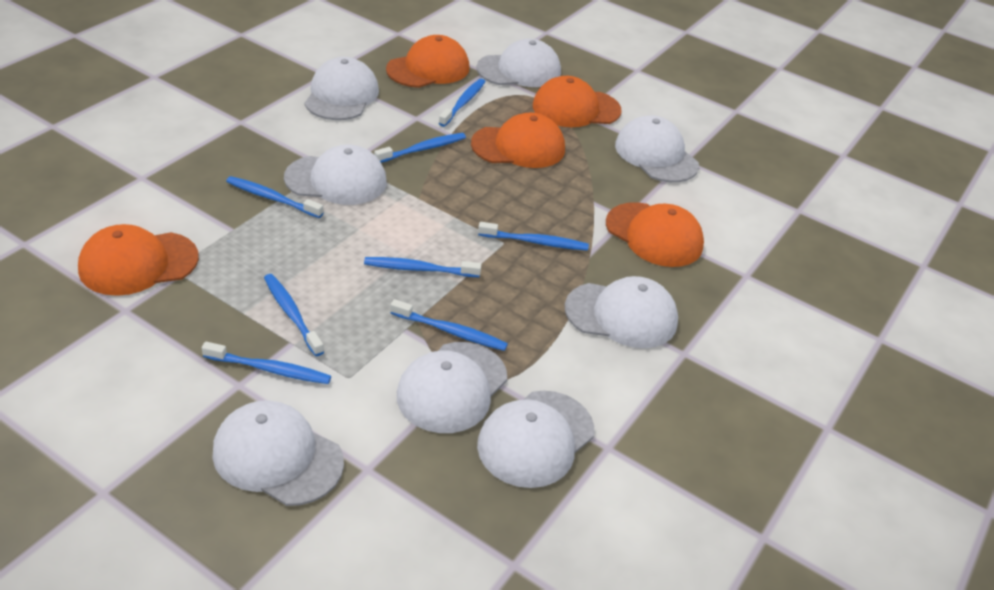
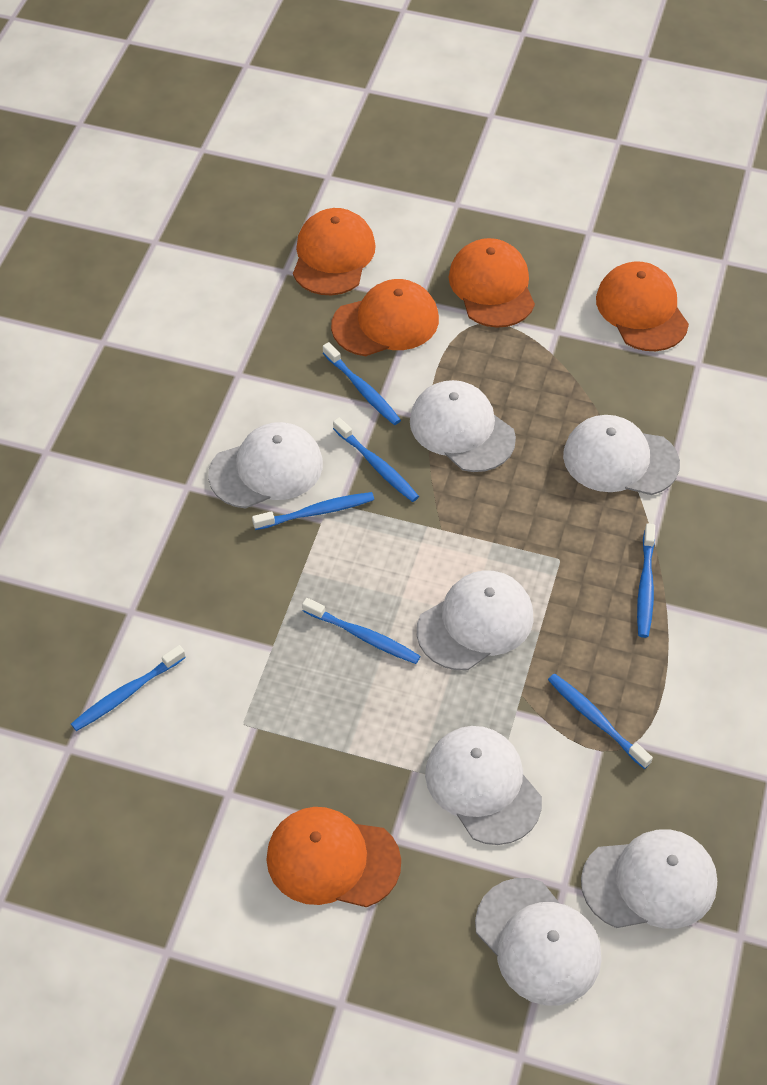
blue toothbrush: 8 -> 7
white cap: 8 -> 7

